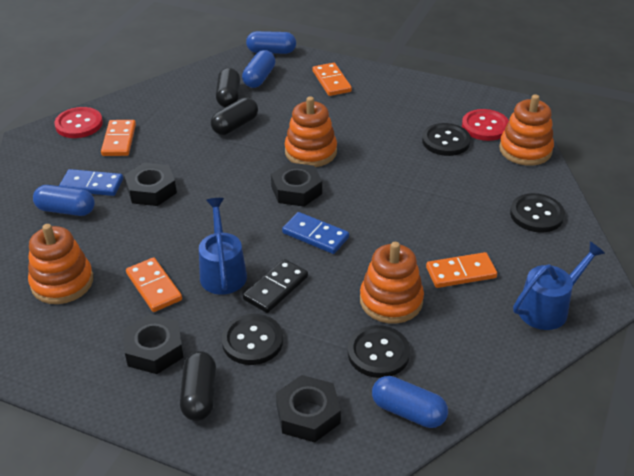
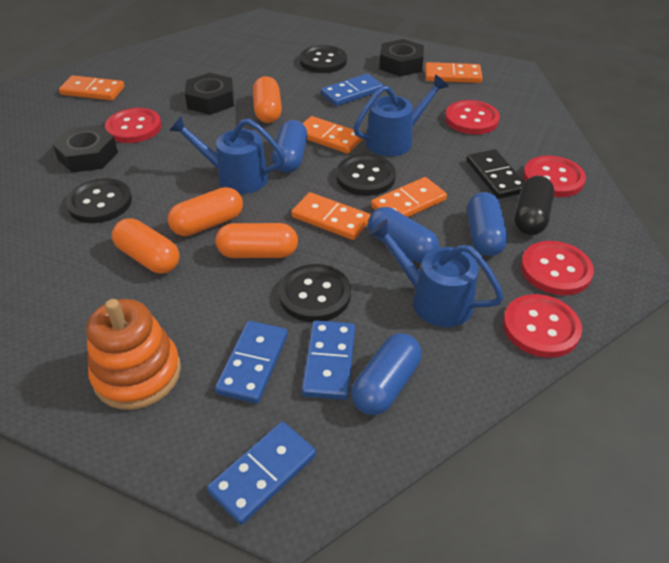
black capsule: 3 -> 1
black nut: 4 -> 3
blue domino: 2 -> 4
blue watering can: 2 -> 3
orange capsule: 0 -> 4
orange domino: 4 -> 5
orange stacking toy: 4 -> 1
red button: 2 -> 5

